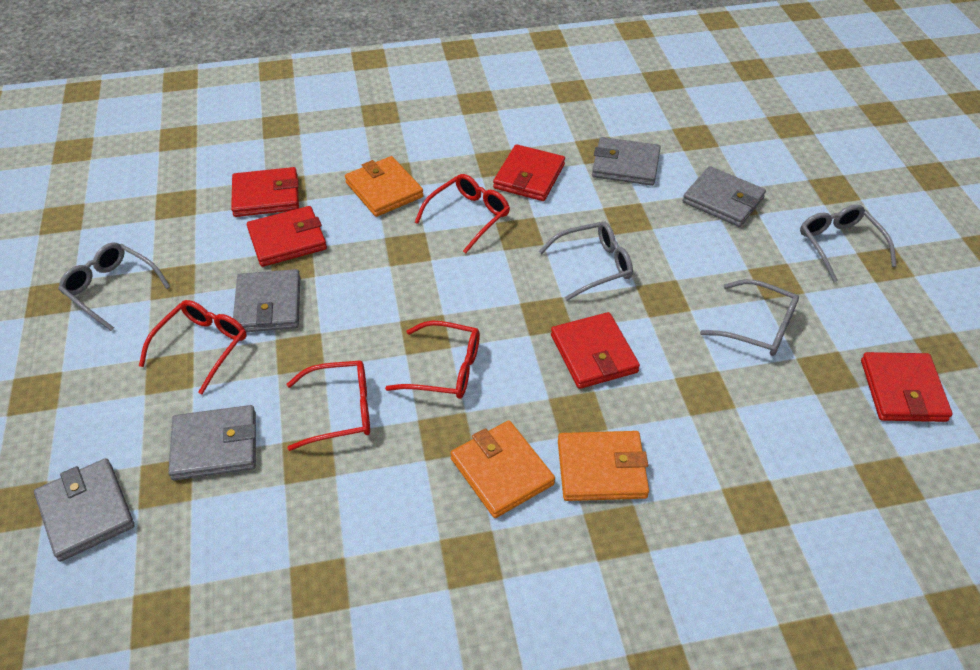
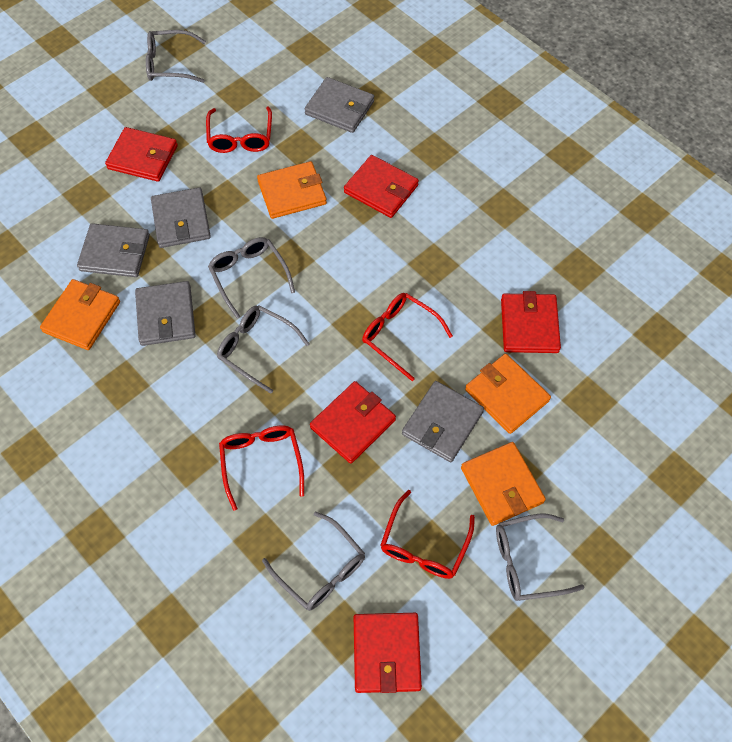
grey glasses: 4 -> 5
orange wallet: 3 -> 4

